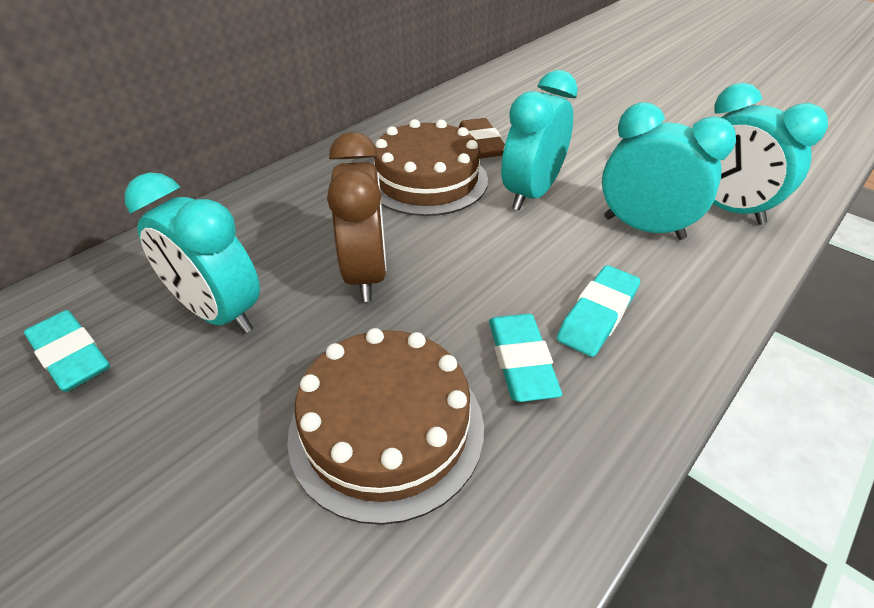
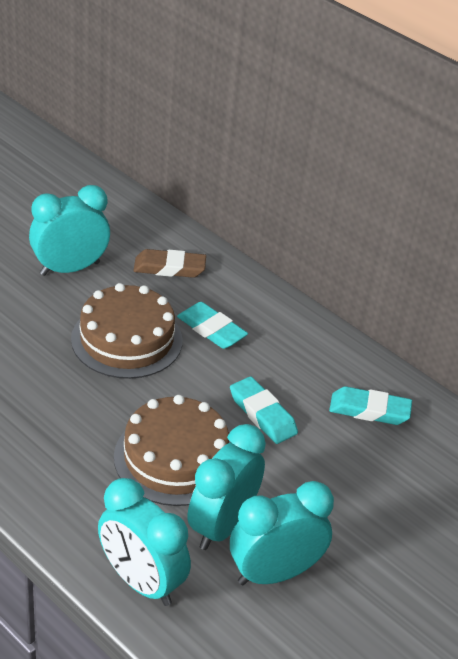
brown clock: 1 -> 0

